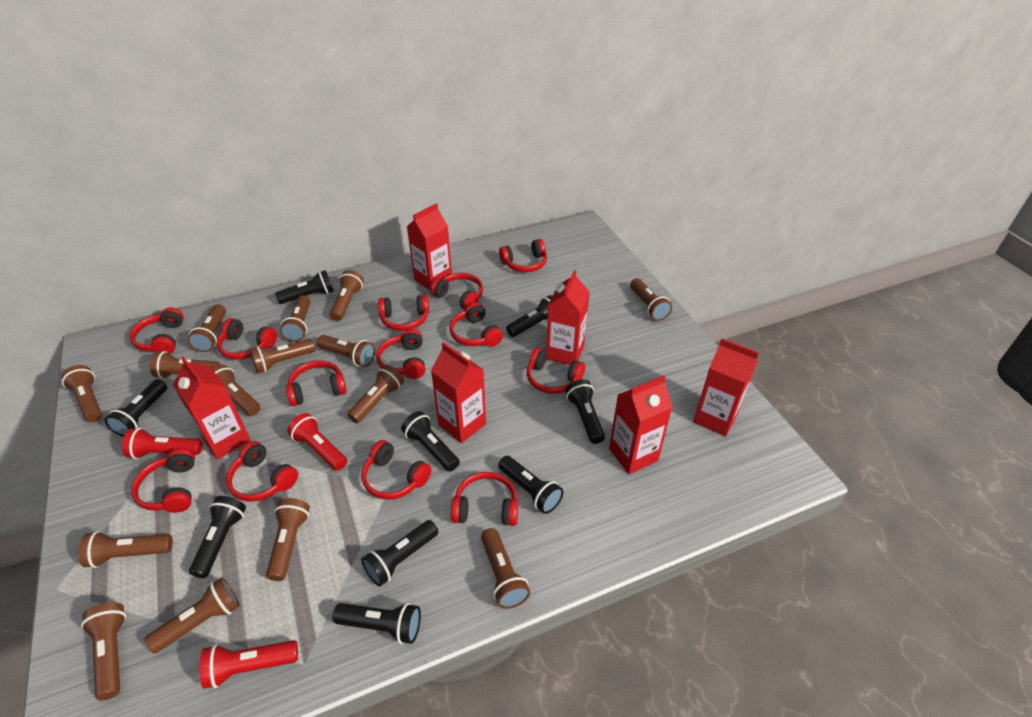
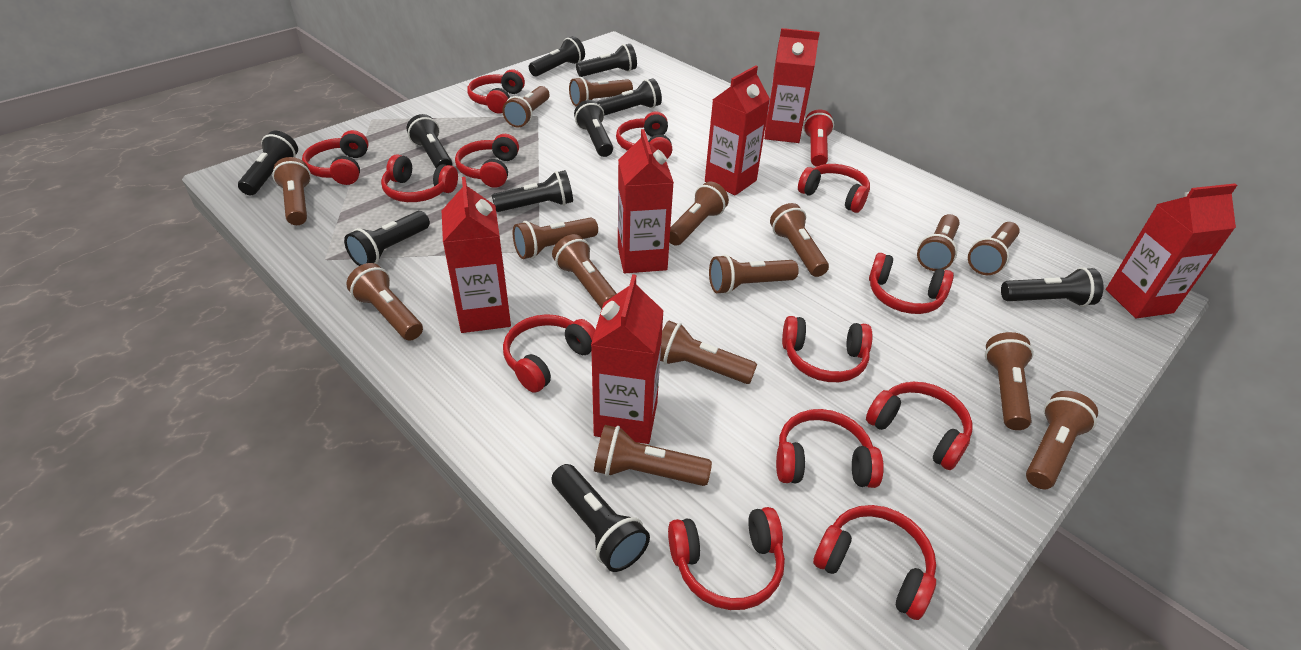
black flashlight: 9 -> 10
red flashlight: 3 -> 1

